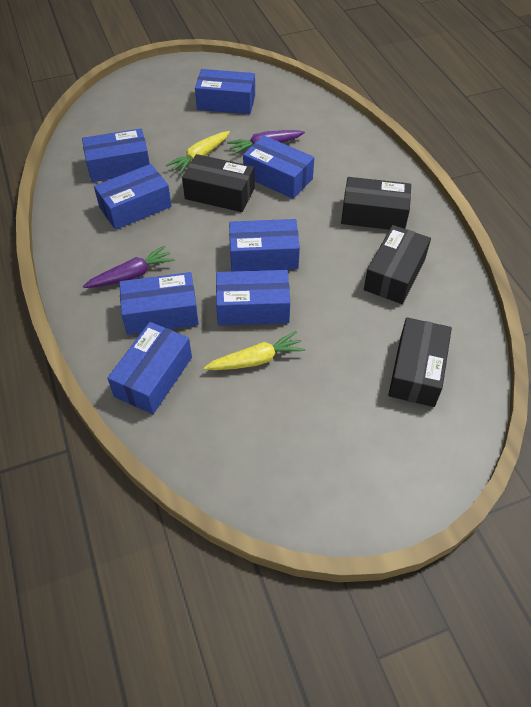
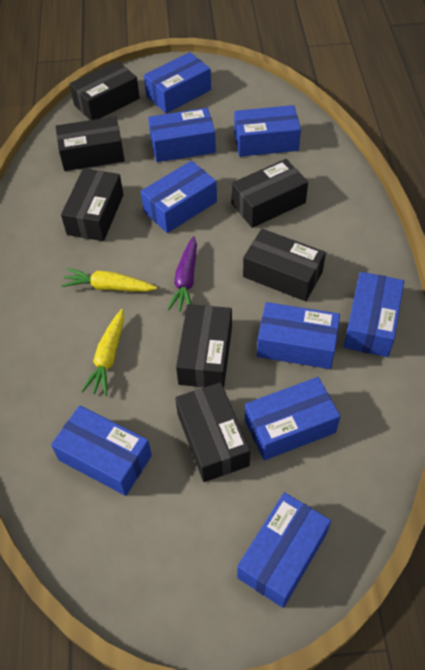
black box: 4 -> 7
blue box: 8 -> 9
purple carrot: 2 -> 1

